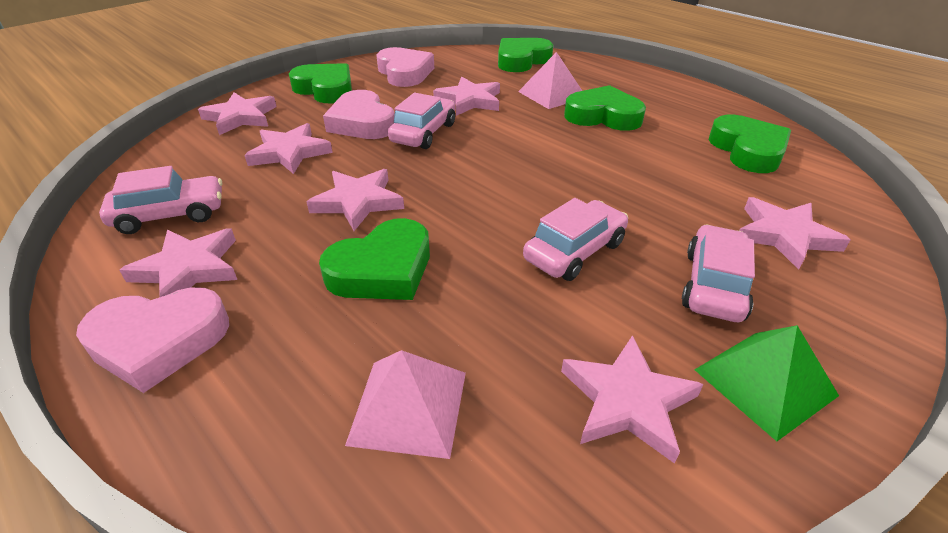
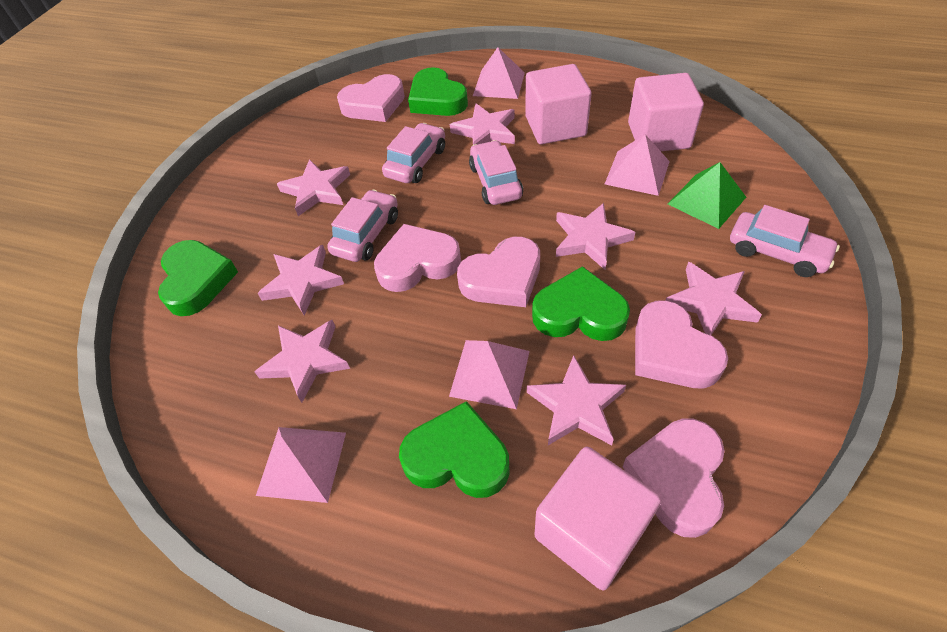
green heart: 5 -> 4
pink cube: 0 -> 3
pink heart: 3 -> 5
pink pyramid: 2 -> 4

